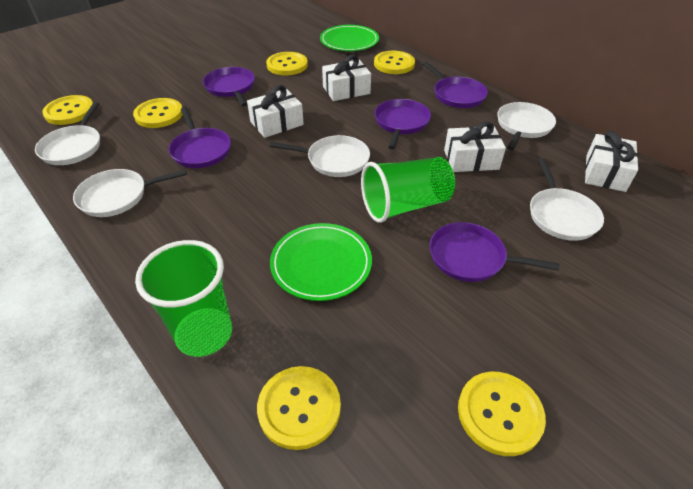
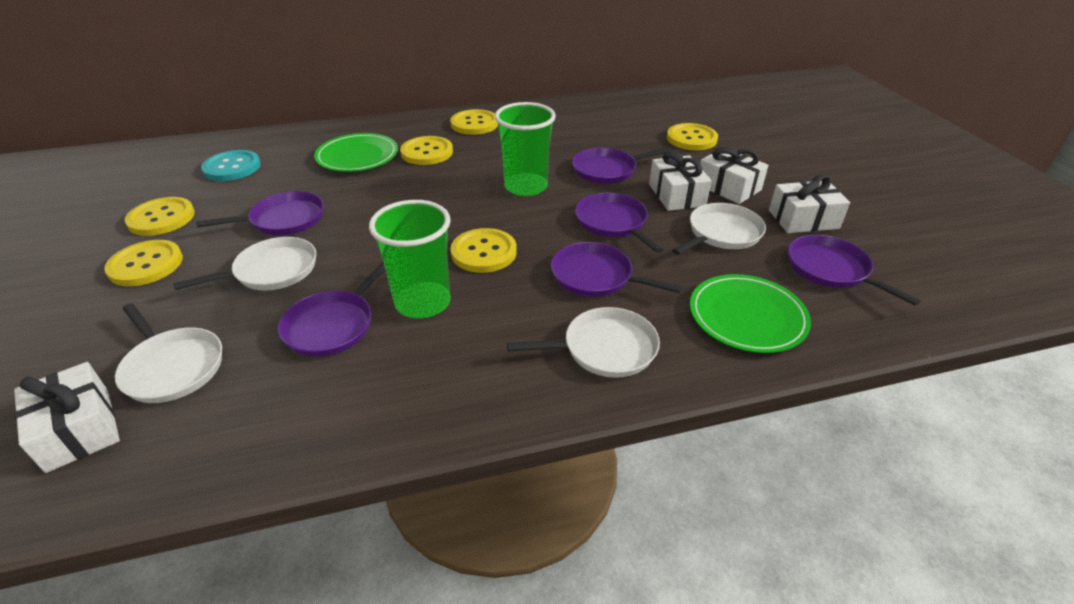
purple pan: 5 -> 6
turquoise button: 0 -> 1
white pan: 5 -> 4

